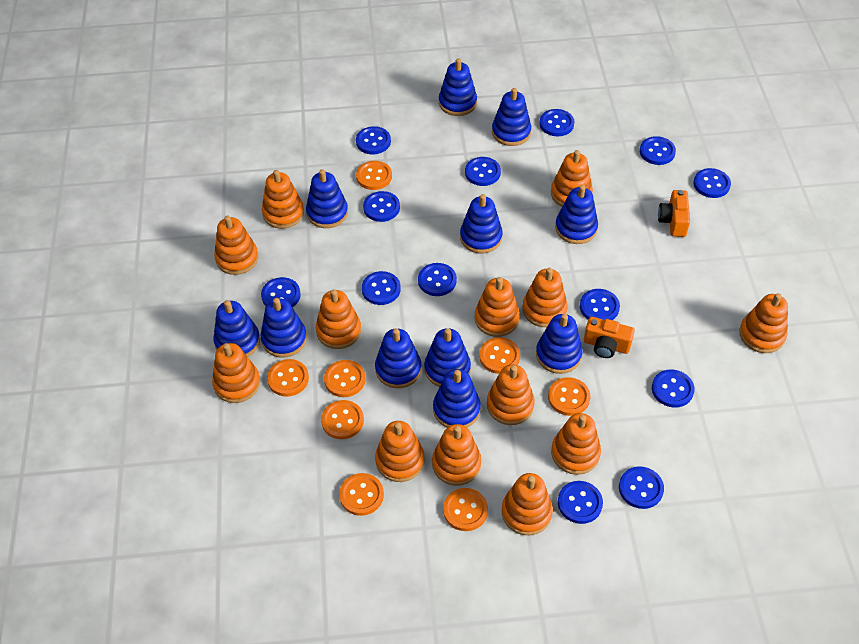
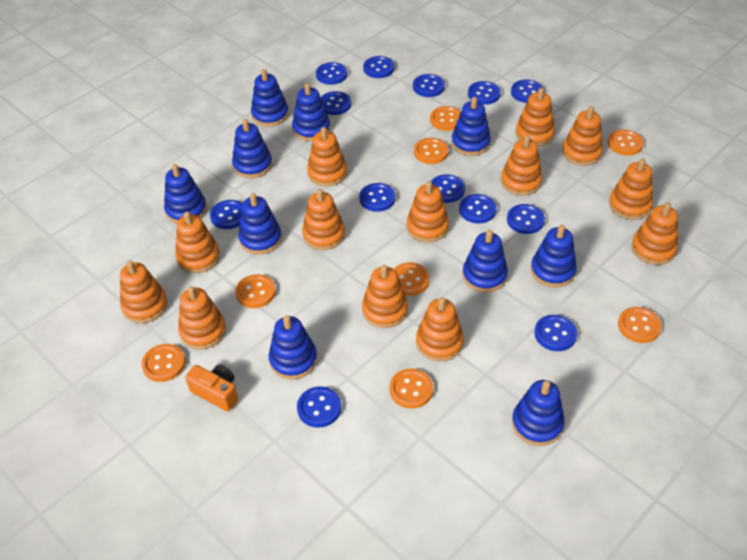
blue stacking toy: 11 -> 10
orange camera: 2 -> 1

